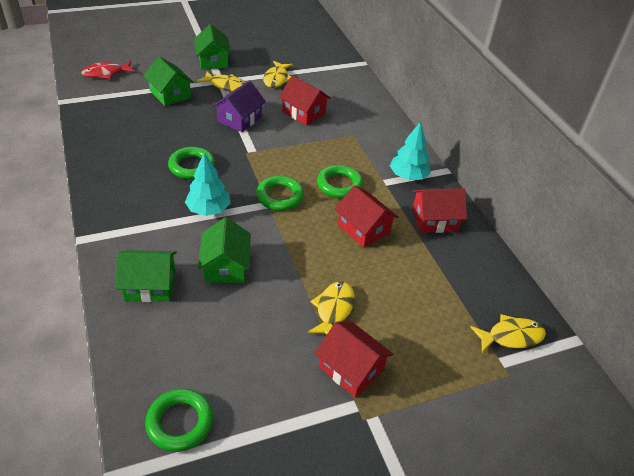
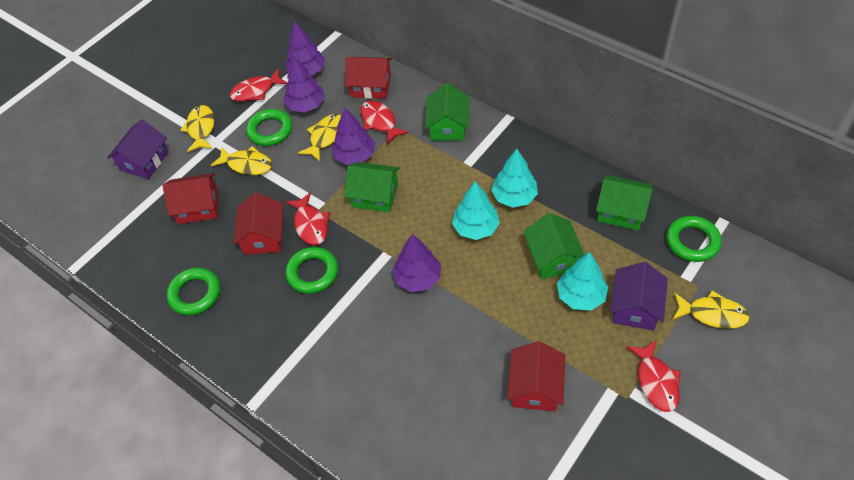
purple house: 1 -> 2
purple tree: 0 -> 4
red fish: 1 -> 4
turquoise tree: 2 -> 3

